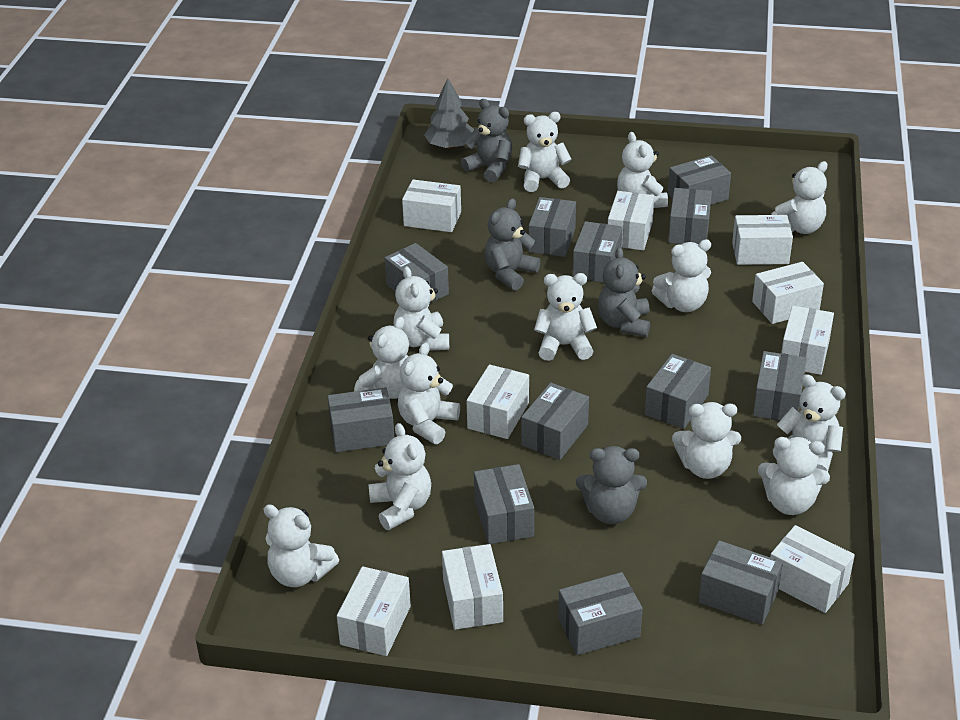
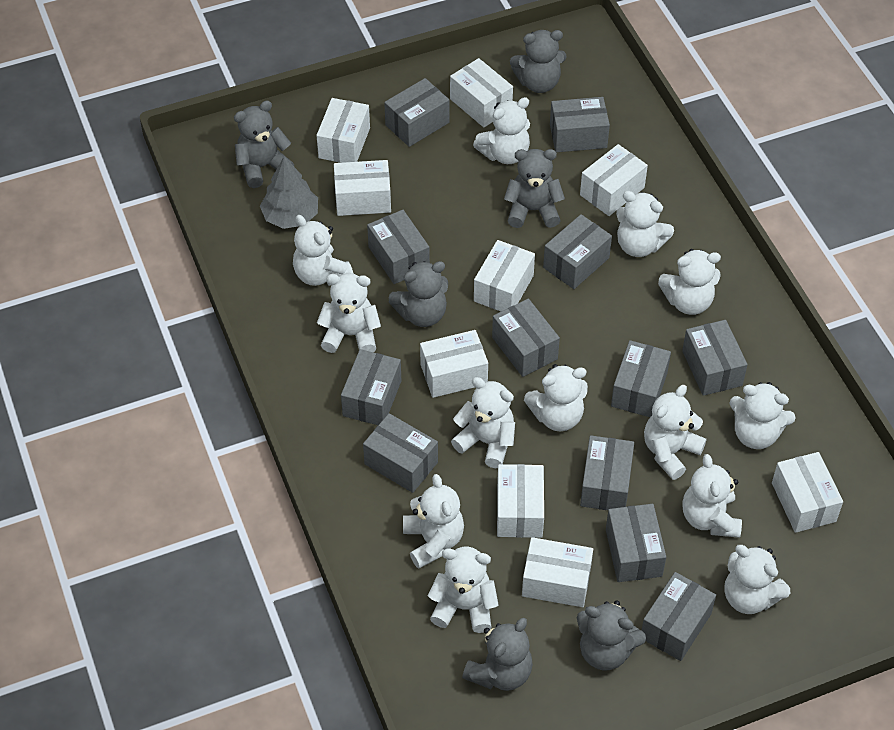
grey teddy bear: 4 -> 6

